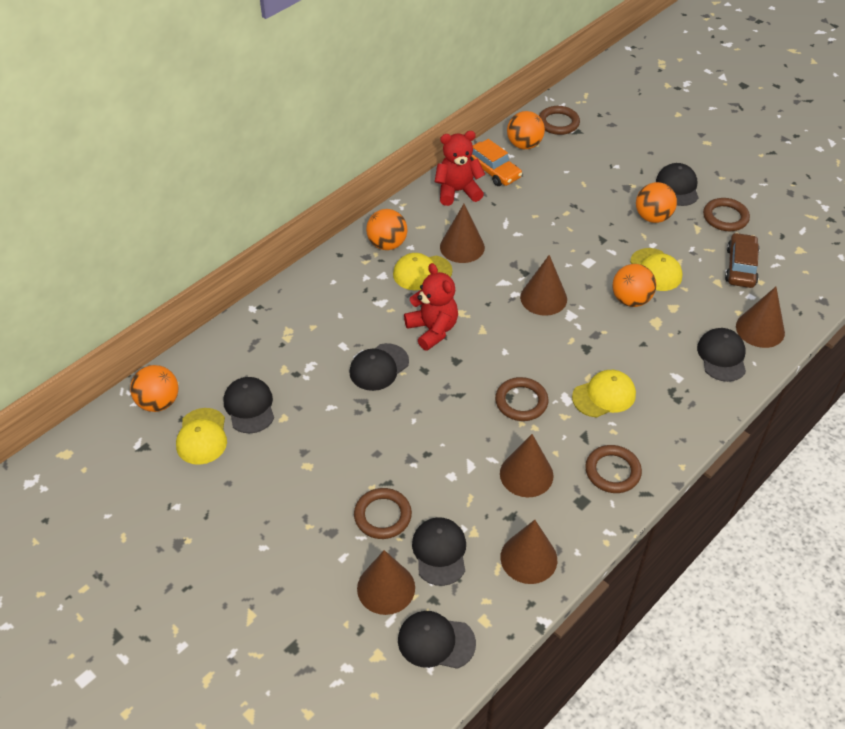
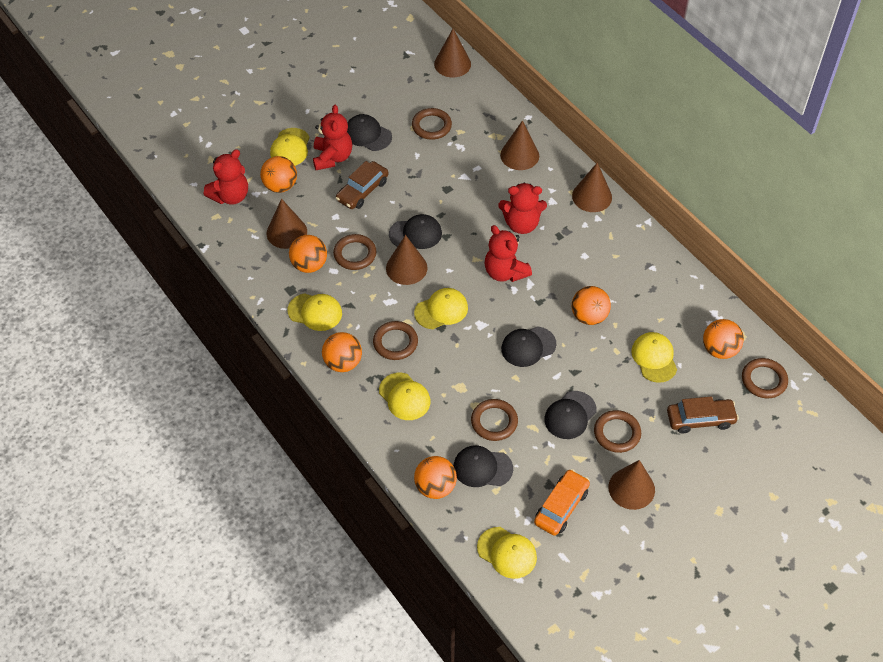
black cap: 6 -> 5
brown car: 1 -> 2
brown ring: 5 -> 6
orange ball: 5 -> 6
red teddy bear: 2 -> 4
yellow cap: 4 -> 6

